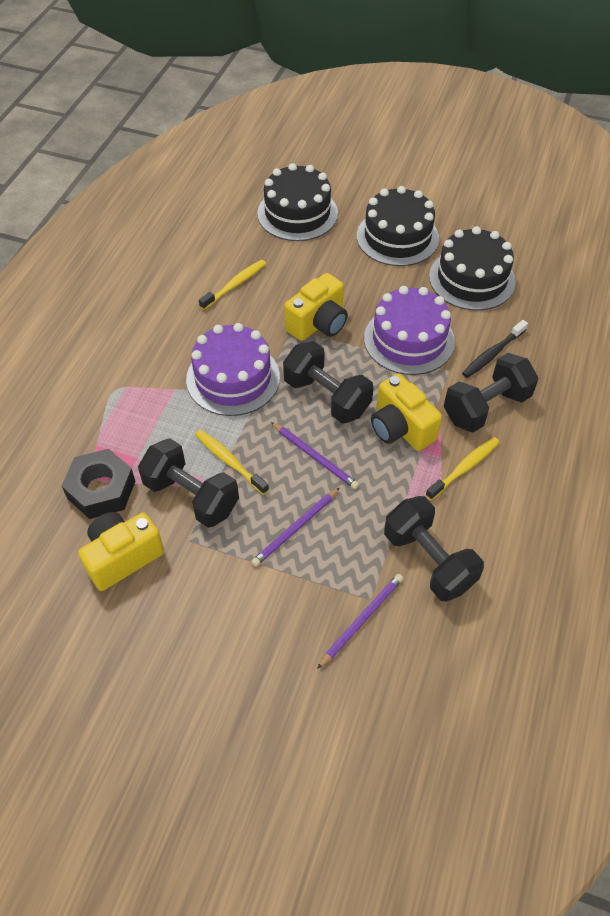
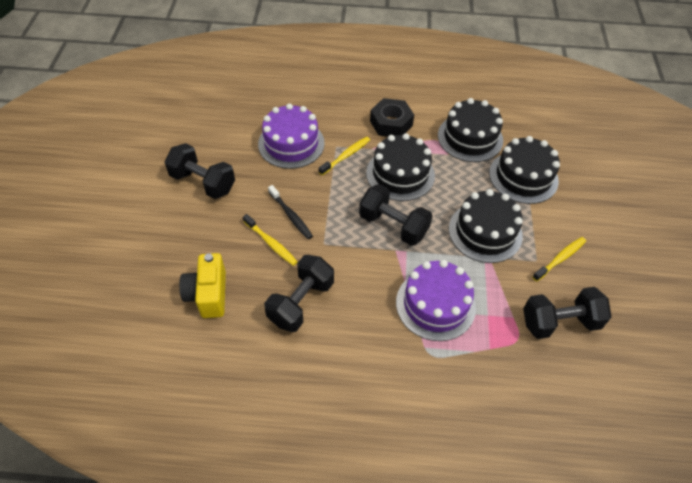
black cake: 3 -> 4
purple pencil: 3 -> 0
yellow camera: 3 -> 1

